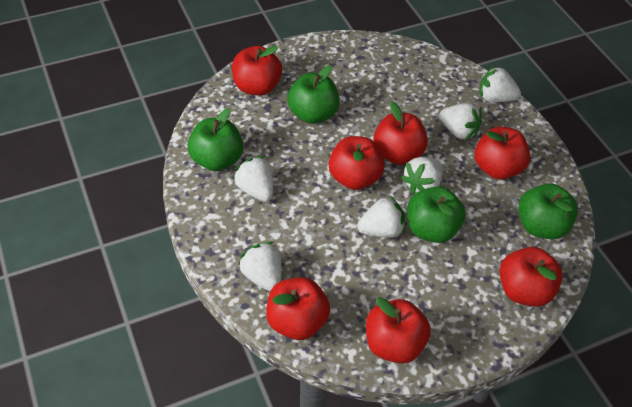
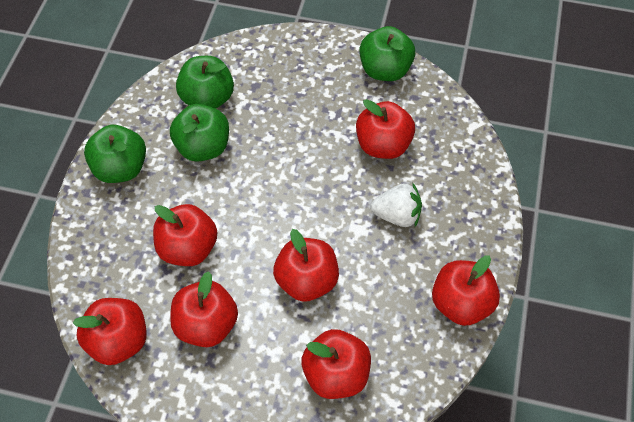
white strawberry: 6 -> 1

